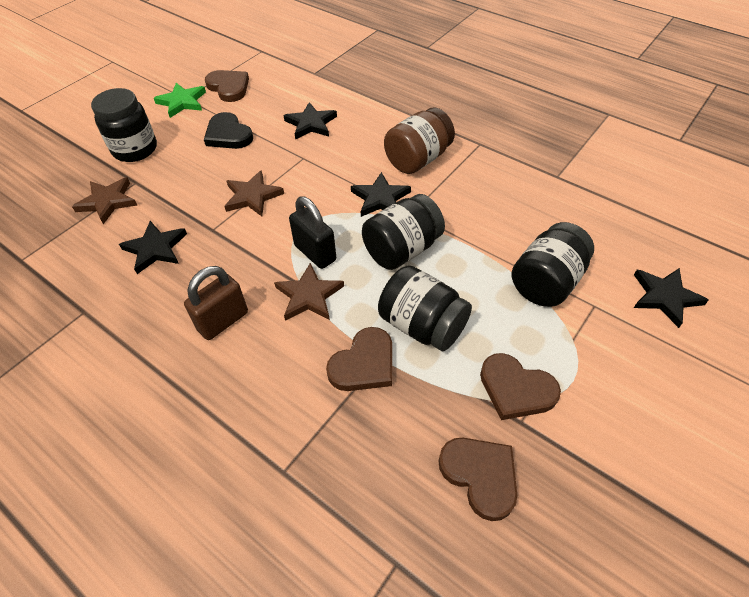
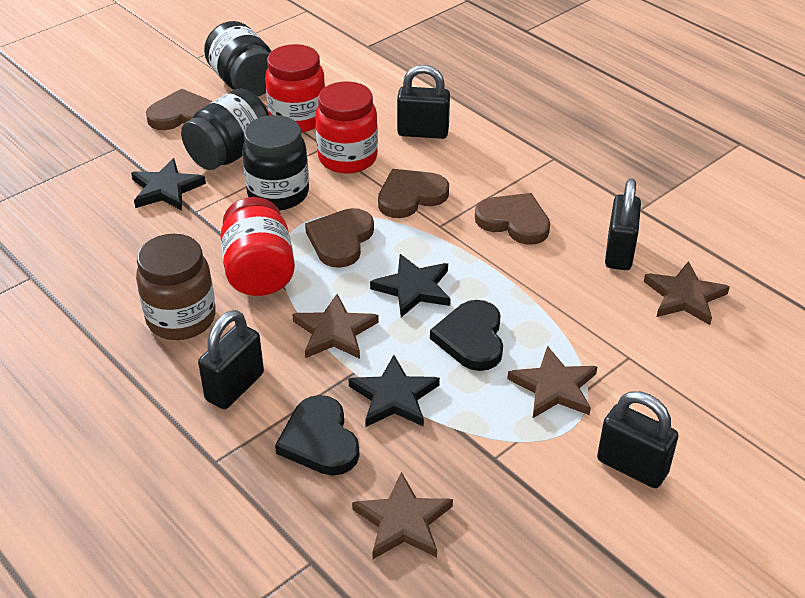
black heart: 1 -> 2
black jar: 4 -> 3
black padlock: 1 -> 4
black star: 4 -> 3
brown padlock: 1 -> 0
brown star: 3 -> 4
green star: 1 -> 0
red jar: 0 -> 3

